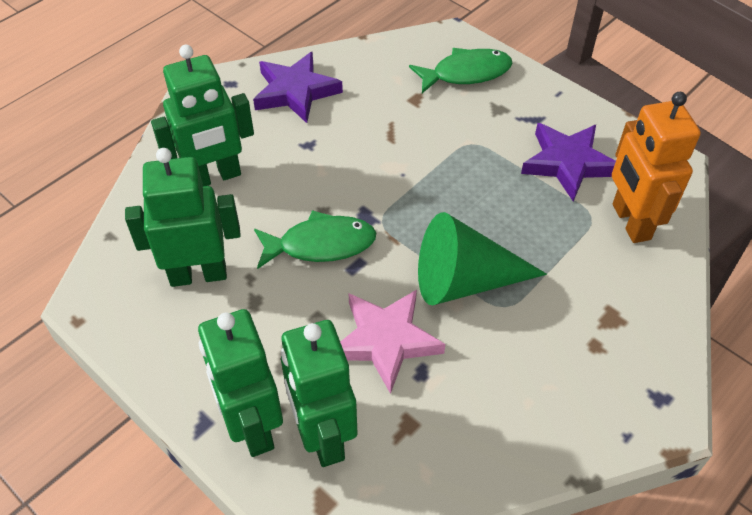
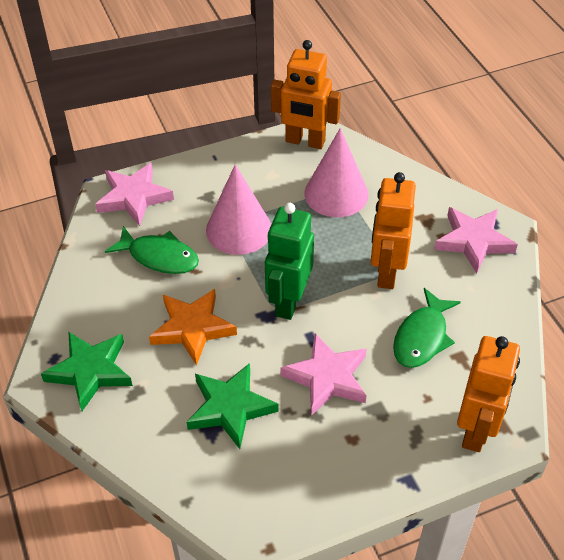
green cone: 1 -> 0
green robot: 4 -> 1
green star: 0 -> 2
orange robot: 1 -> 3
orange star: 0 -> 1
pink cone: 0 -> 2
pink star: 1 -> 3
purple star: 2 -> 0

